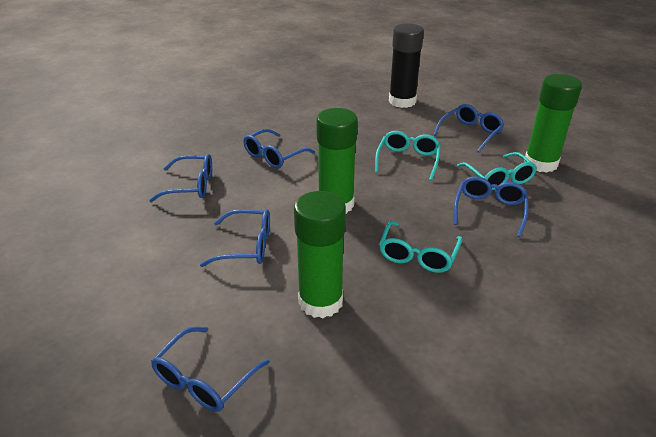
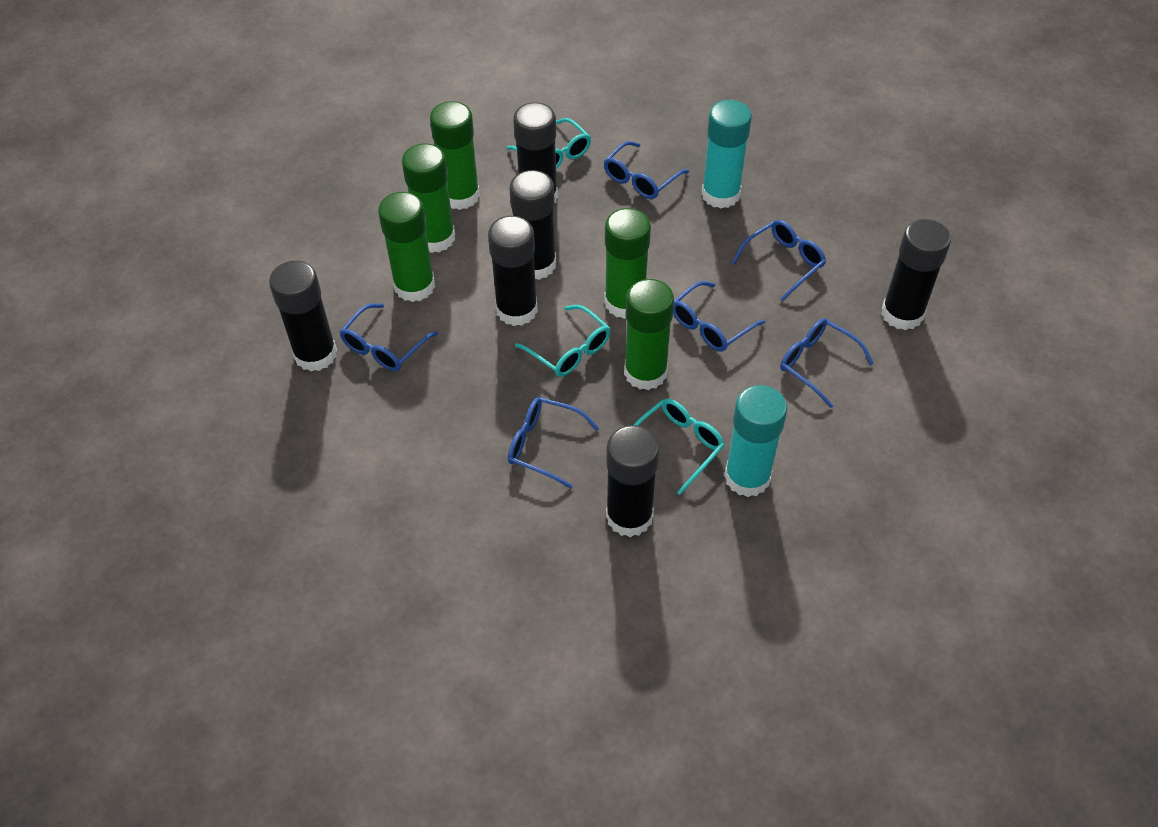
black glue stick: 1 -> 6
green glue stick: 3 -> 5
turquoise glue stick: 0 -> 2

